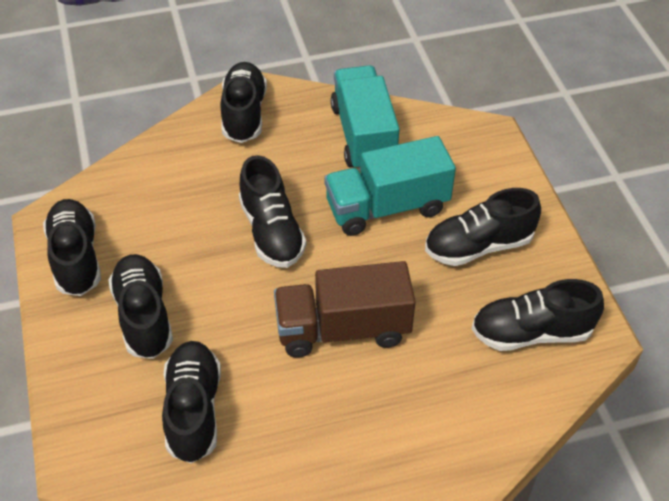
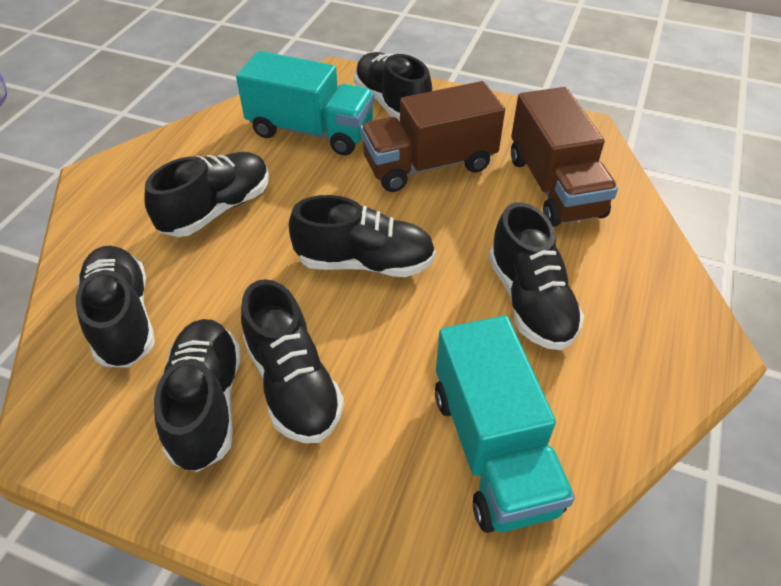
brown truck: 1 -> 2

